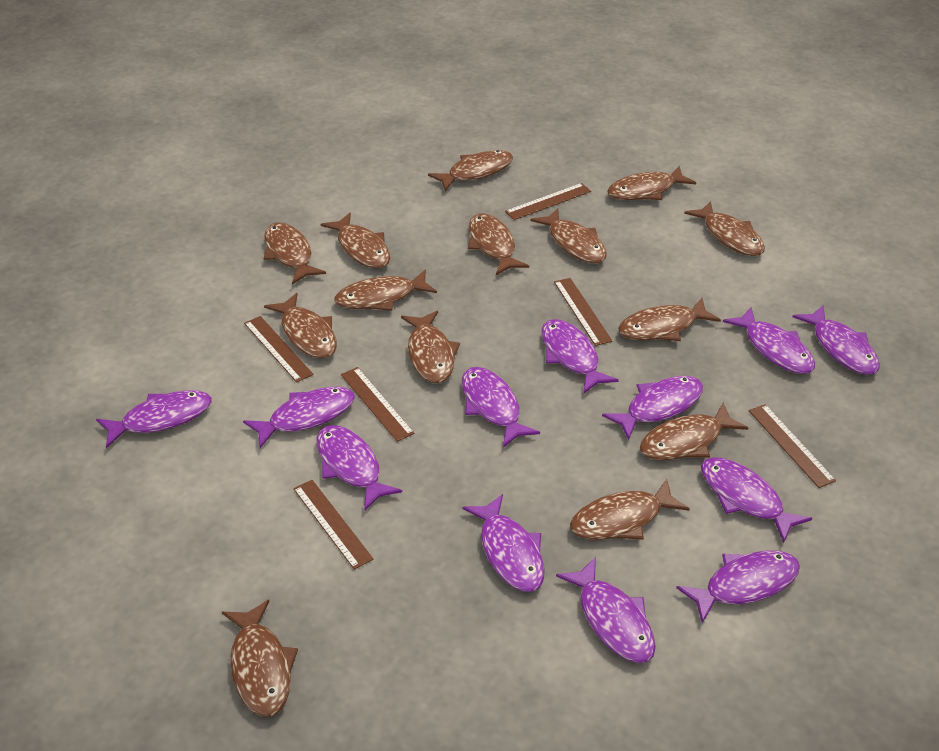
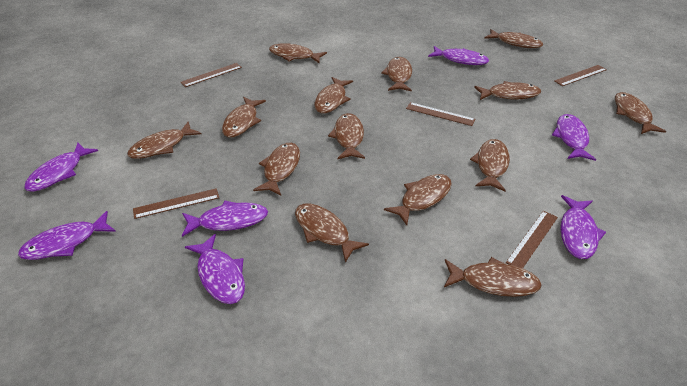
brown ruler: 6 -> 5
purple fish: 12 -> 7

